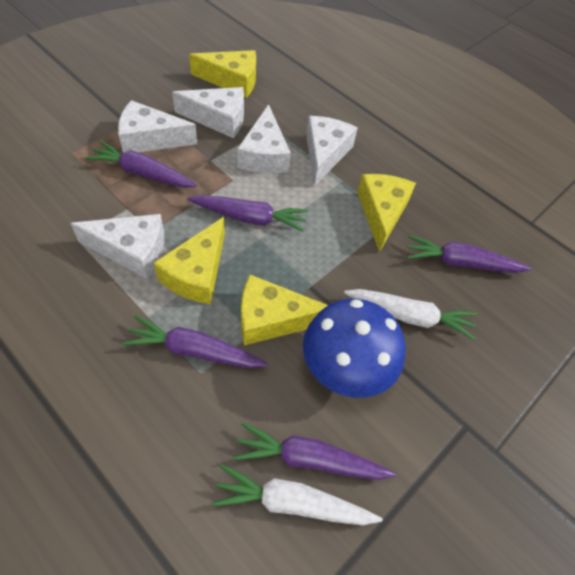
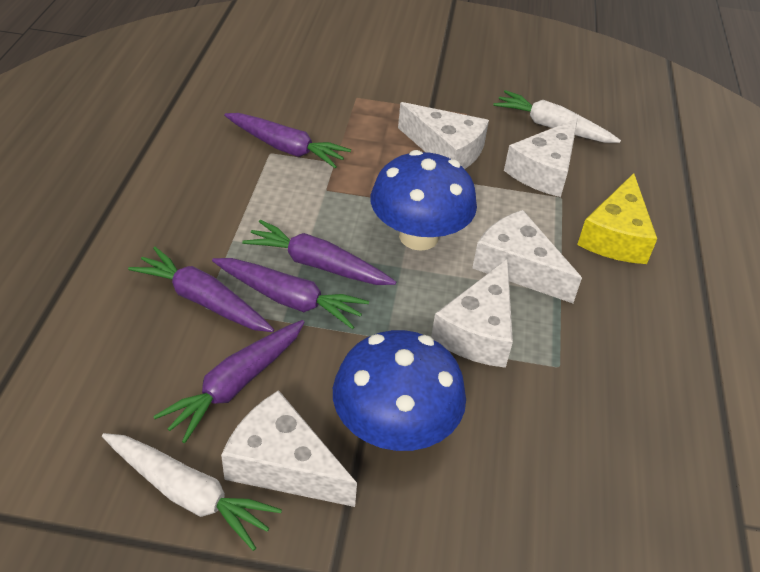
blue mushroom: 1 -> 2
yellow cheese: 4 -> 1

